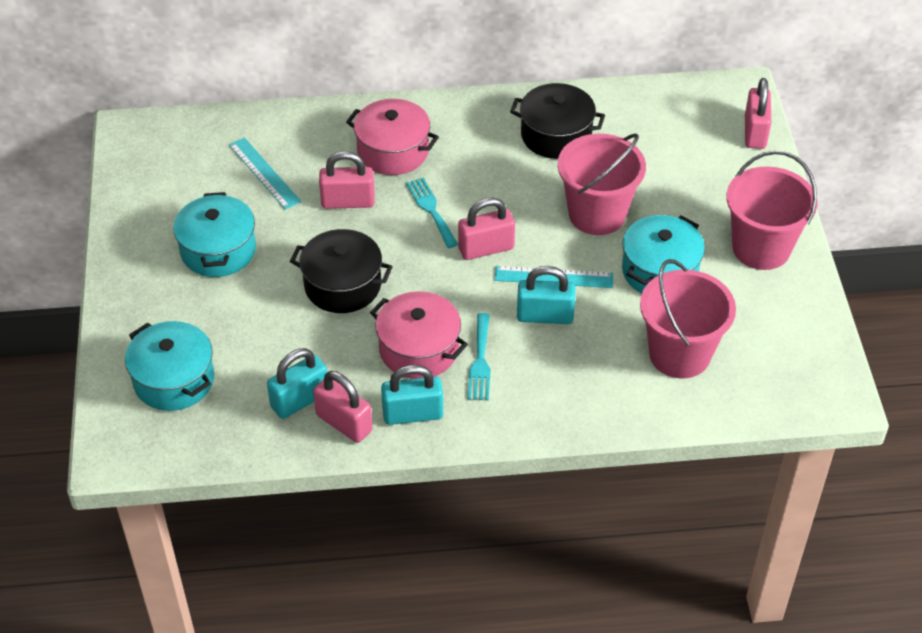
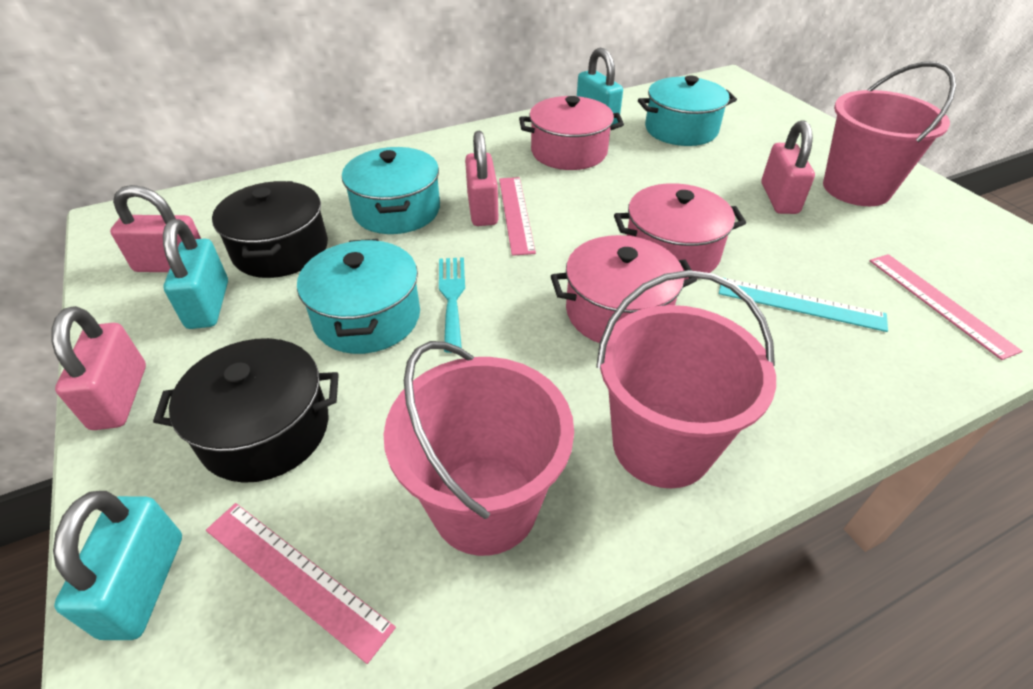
pink pot: 2 -> 3
pink ruler: 0 -> 3
turquoise fork: 2 -> 1
turquoise ruler: 2 -> 1

